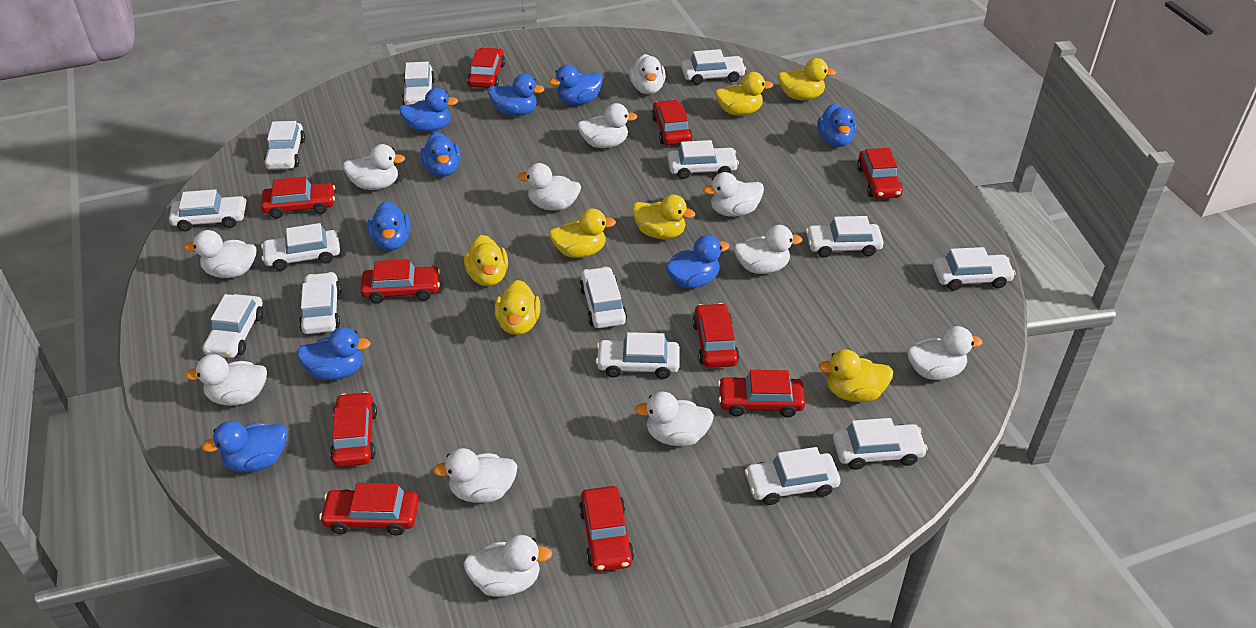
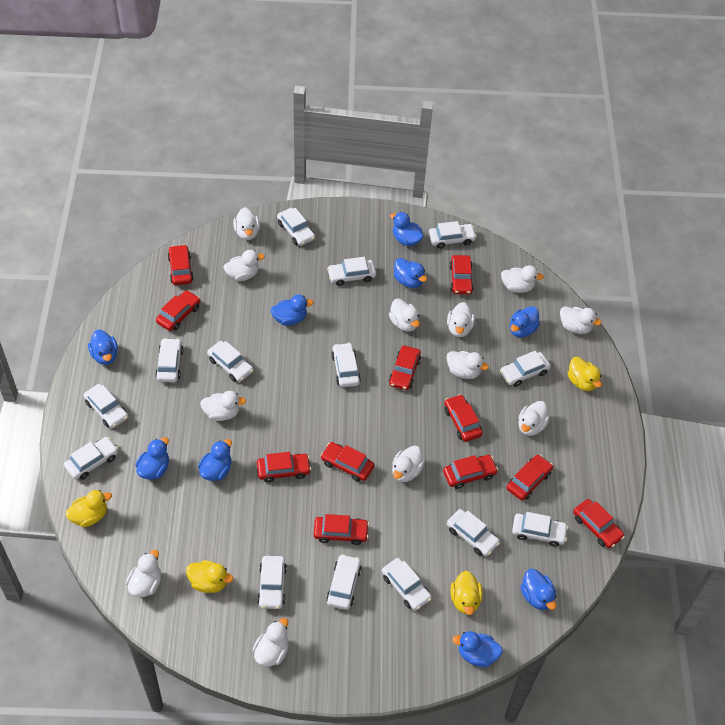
red car: 10 -> 11
yellow duck: 7 -> 4

